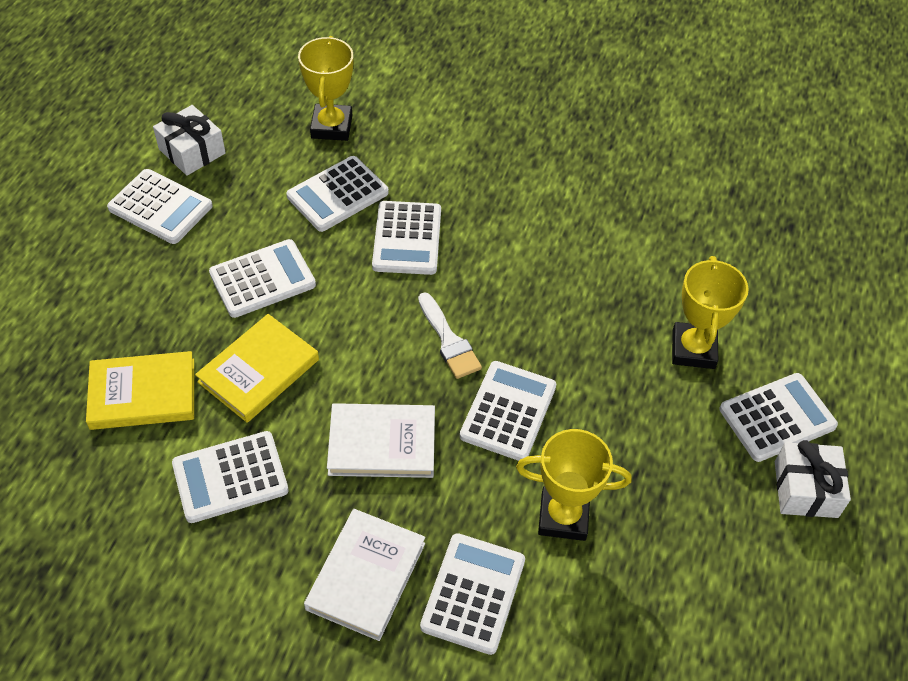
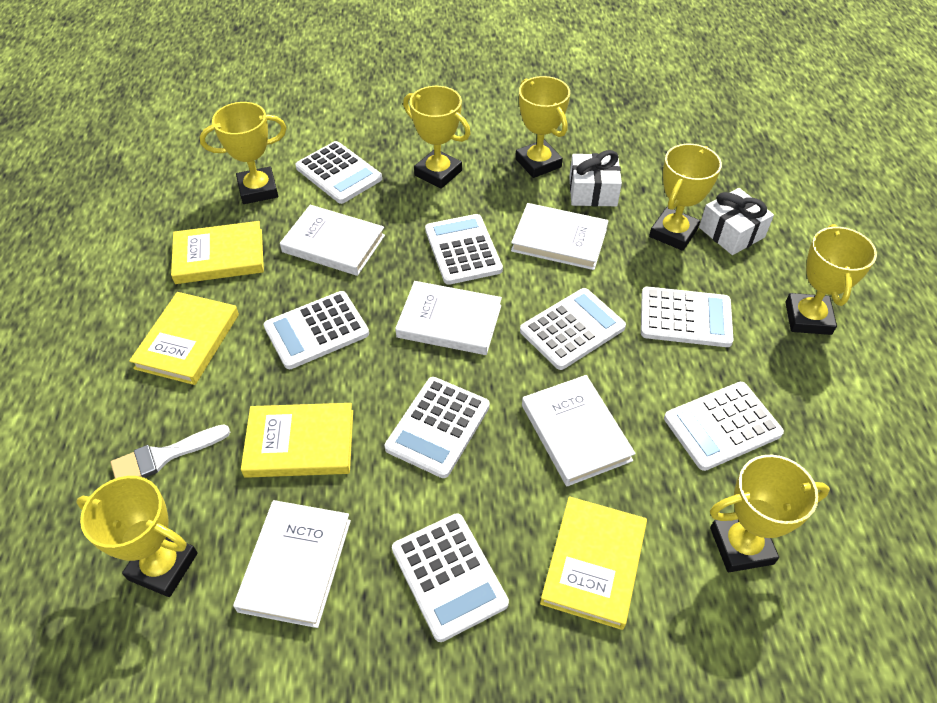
white book: 2 -> 5
yellow book: 2 -> 4
yellow trophy: 3 -> 7

